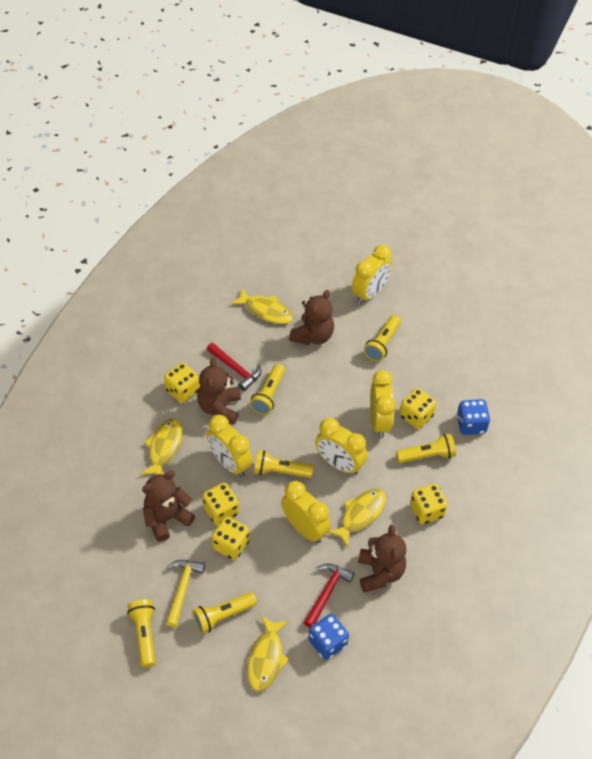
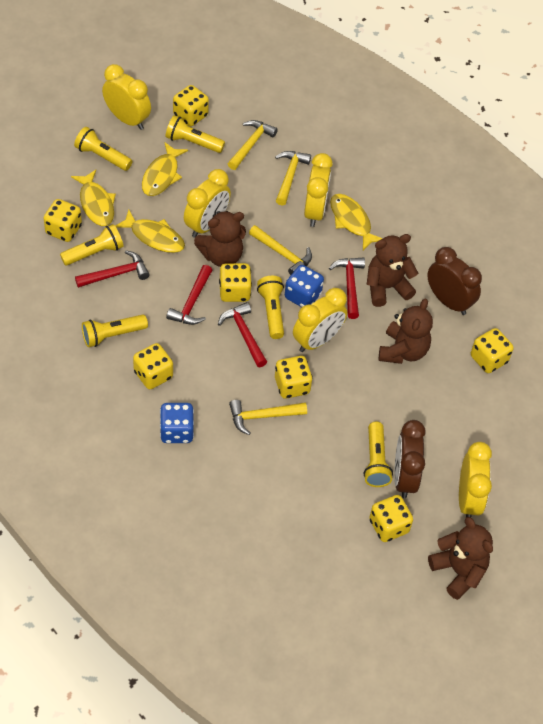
brown clock: 0 -> 2
red hammer: 2 -> 4
yellow dice: 5 -> 7
yellow hammer: 1 -> 4

